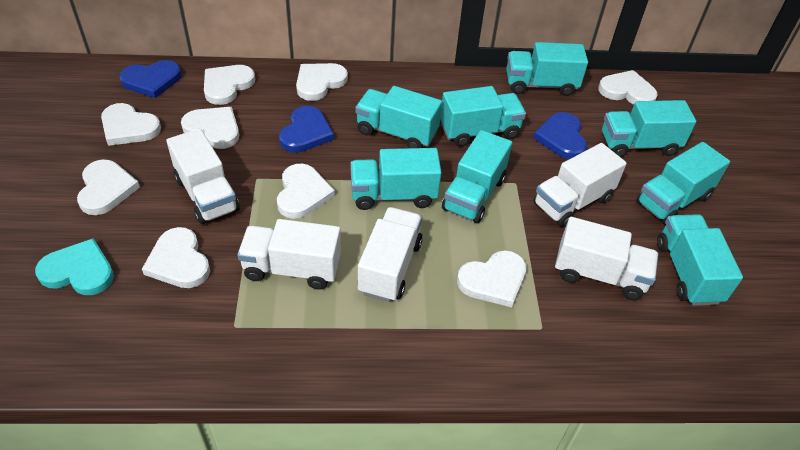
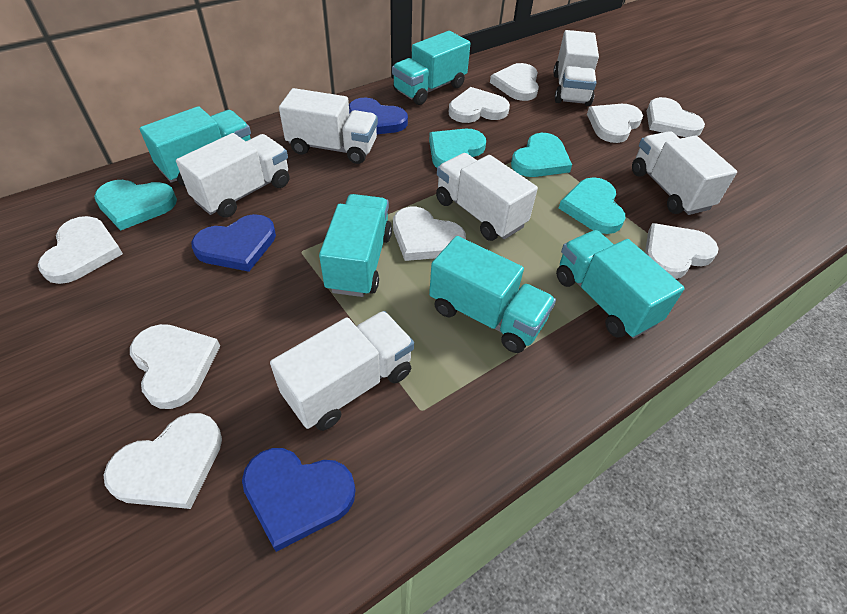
turquoise heart: 1 -> 4
turquoise truck: 8 -> 5
white truck: 5 -> 6

